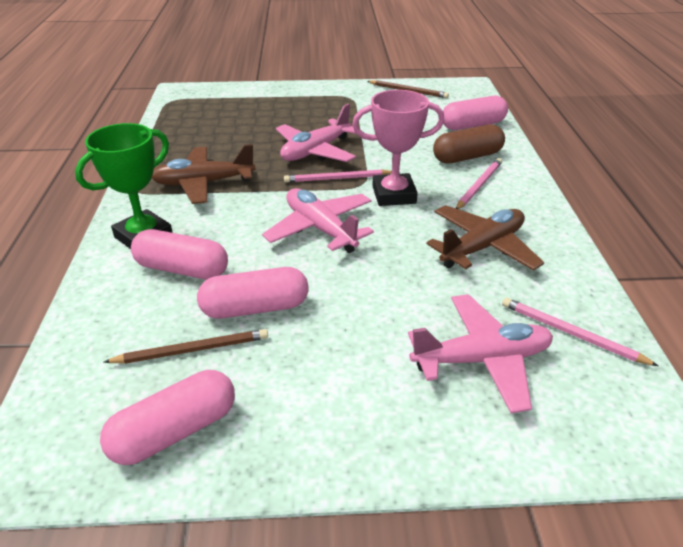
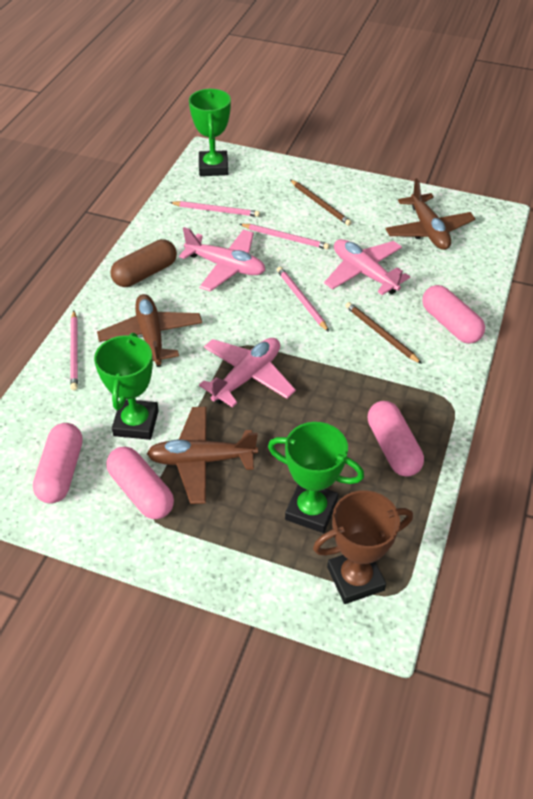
brown plane: 2 -> 3
brown trophy: 0 -> 1
green trophy: 1 -> 3
pink pencil: 3 -> 4
pink trophy: 1 -> 0

